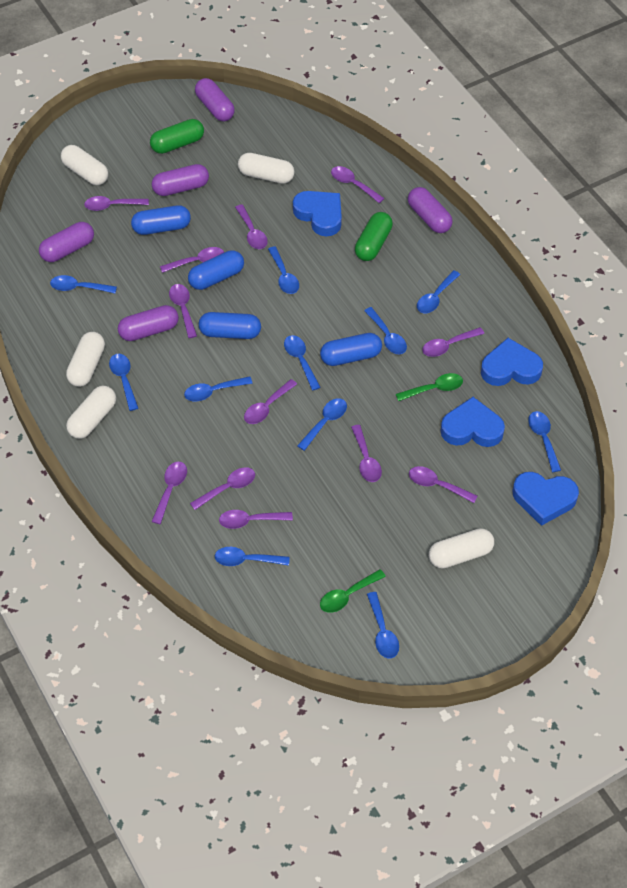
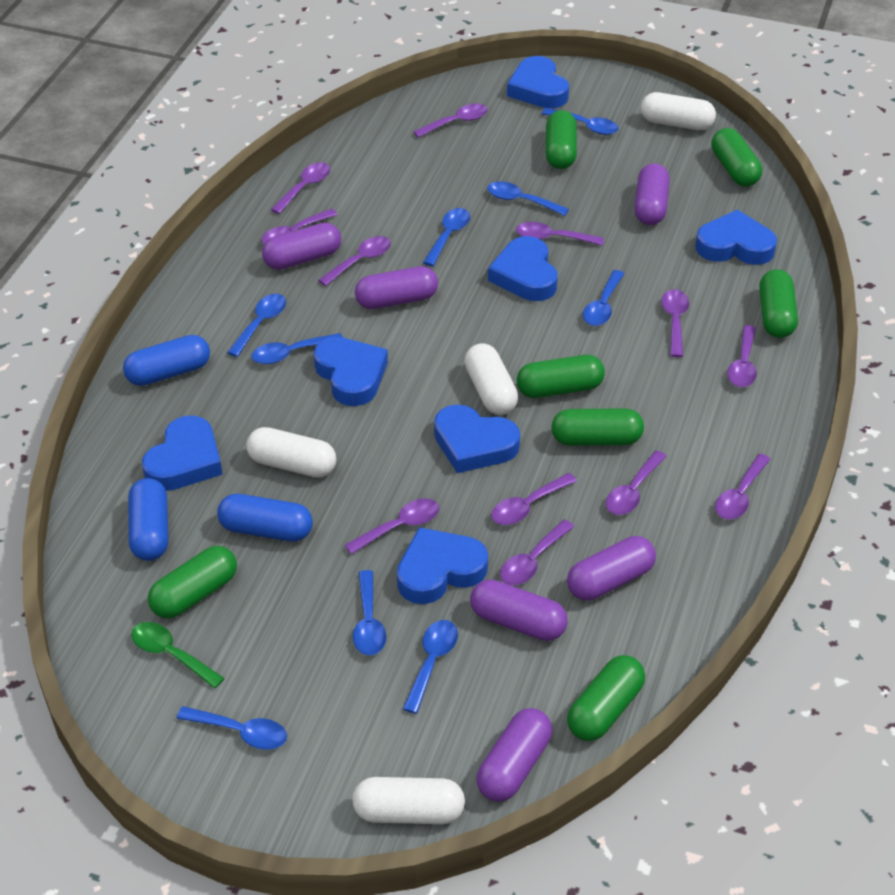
blue capsule: 4 -> 3
blue heart: 4 -> 7
blue spoon: 11 -> 9
green capsule: 2 -> 7
green spoon: 2 -> 1
purple capsule: 5 -> 6
white capsule: 5 -> 4

